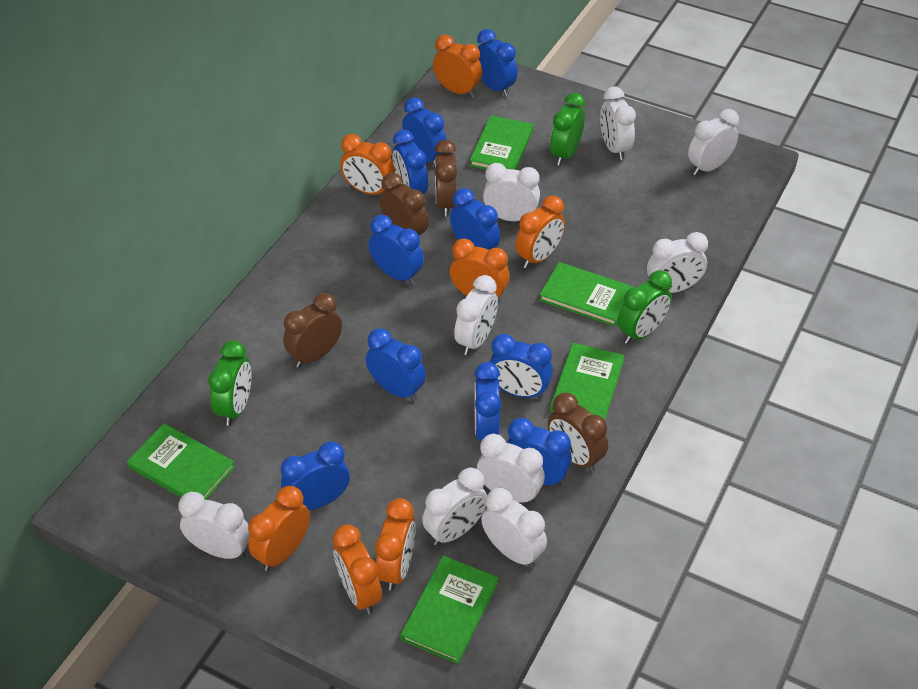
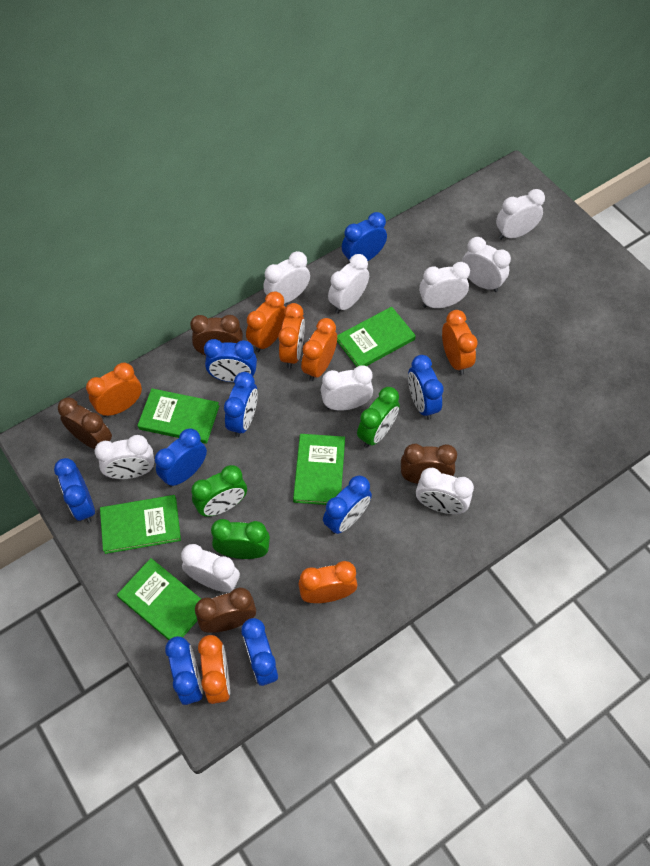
blue clock: 10 -> 9

